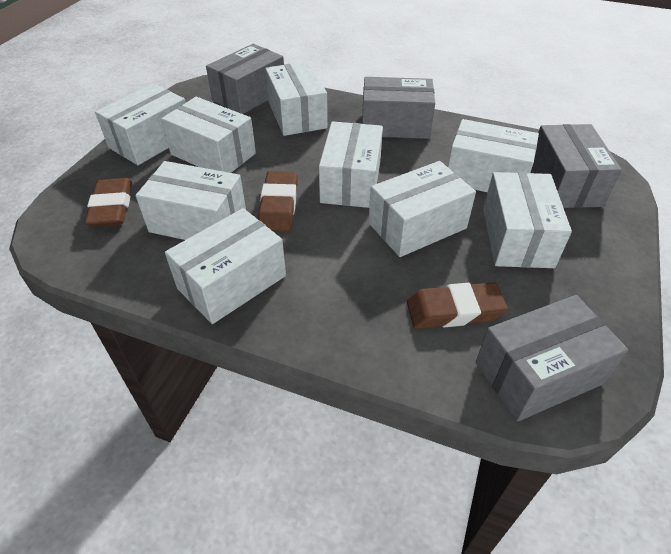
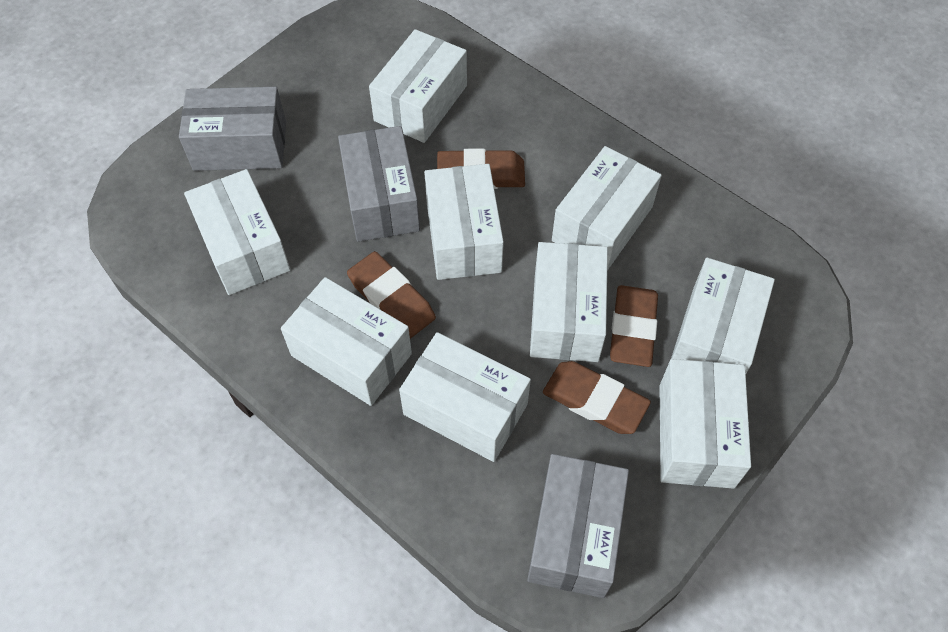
brown eraser: 3 -> 4
grey box: 4 -> 3

